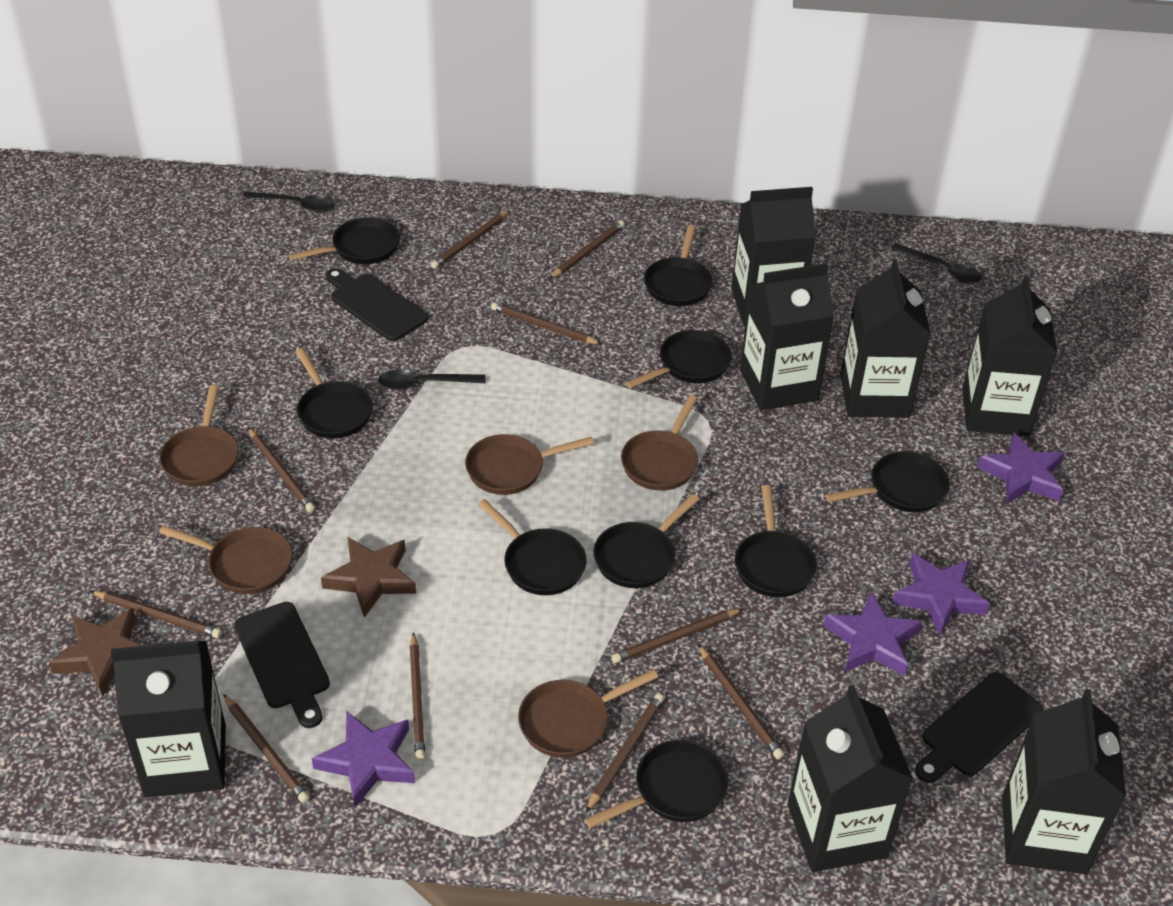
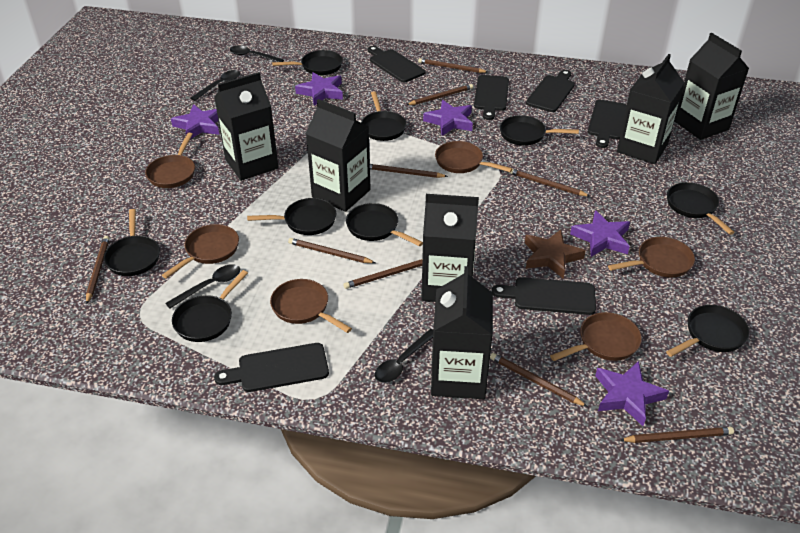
black carton: 7 -> 6
black cutting board: 3 -> 6
black spoon: 3 -> 4
brown pan: 5 -> 6
brown pencil: 10 -> 9
brown star: 2 -> 1
purple star: 4 -> 5

